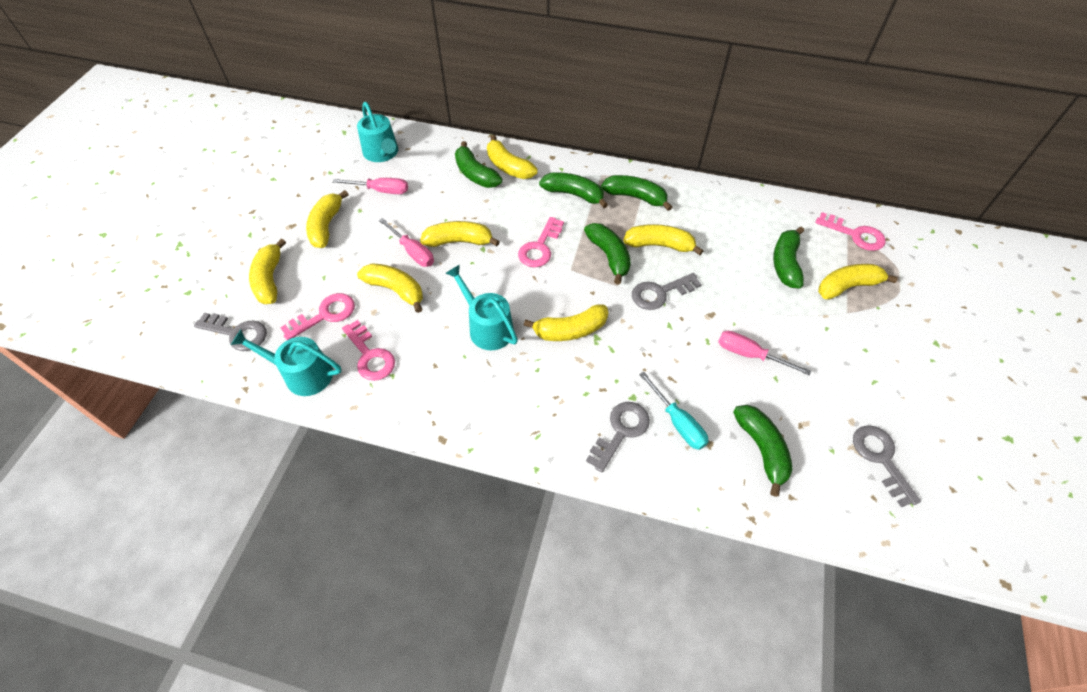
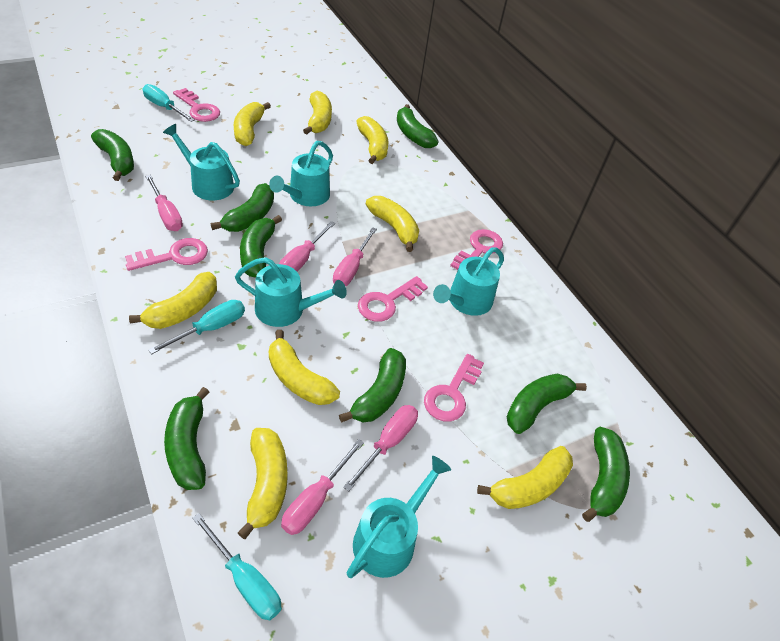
green banana: 6 -> 8
grey key: 4 -> 0
pink key: 4 -> 5
pink screwdriver: 3 -> 5
turquoise screwdriver: 1 -> 3
turquoise watering can: 3 -> 5

